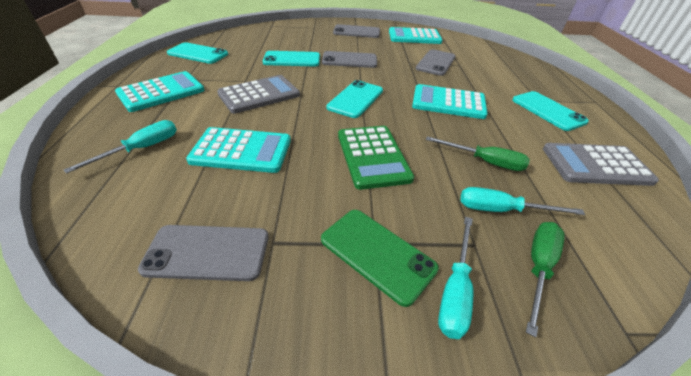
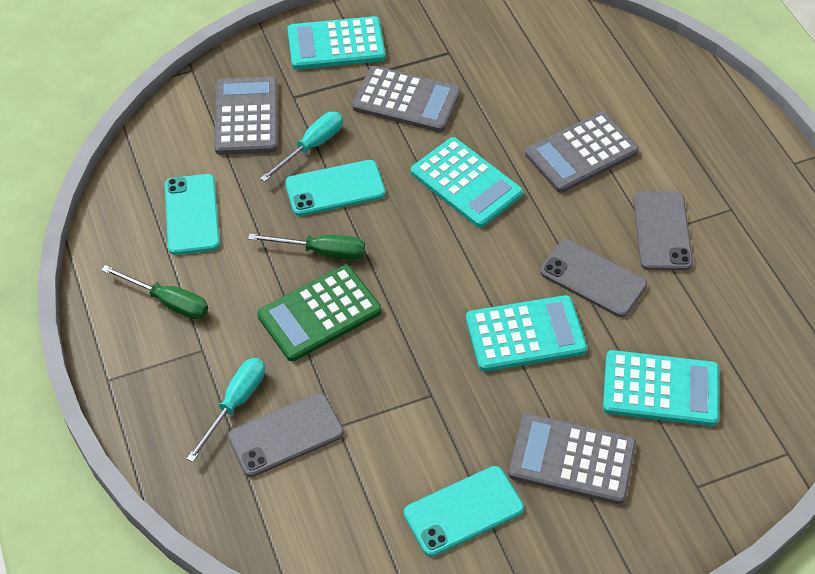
green phone: 1 -> 0
grey calculator: 2 -> 4
grey phone: 4 -> 3
turquoise phone: 4 -> 3
turquoise screwdriver: 3 -> 2

